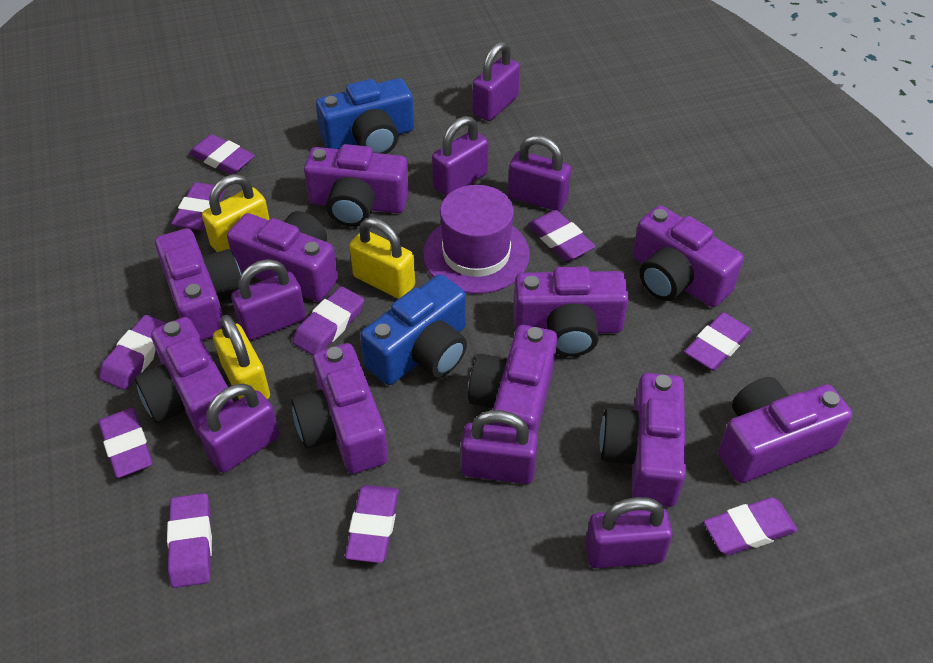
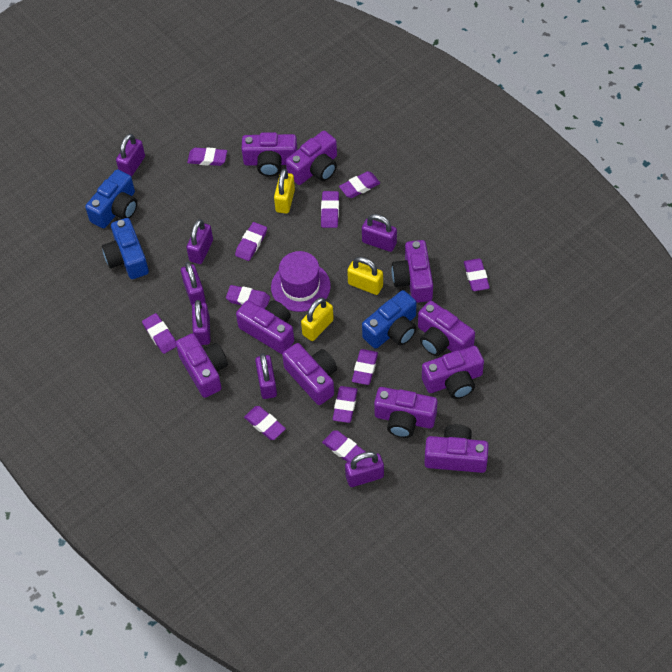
blue camera: 2 -> 3
purple eraser: 10 -> 11

